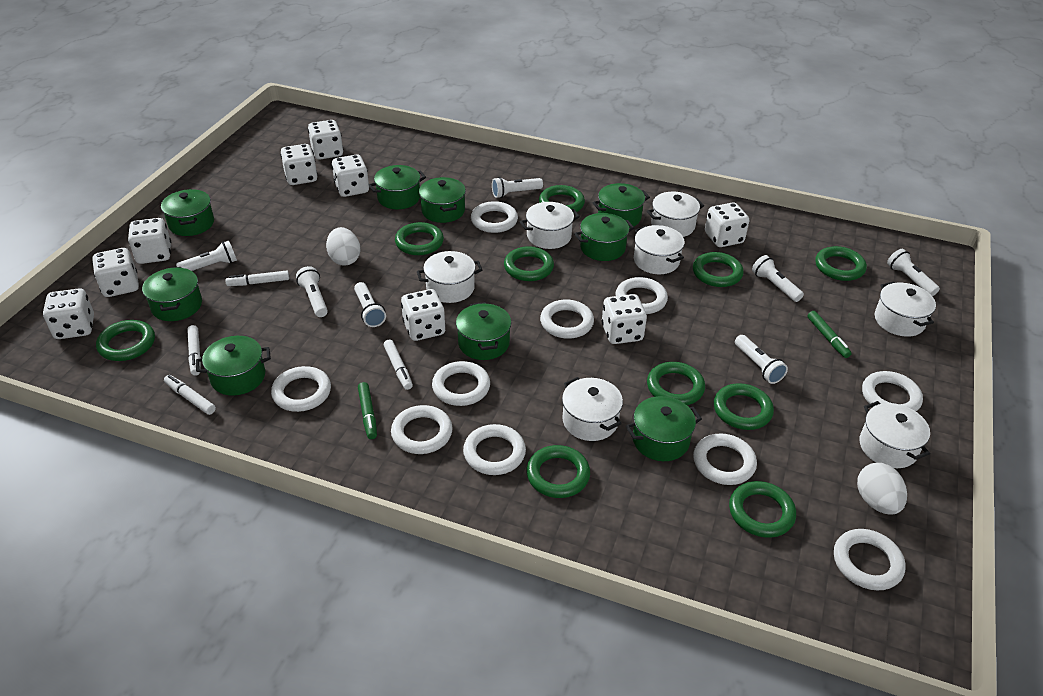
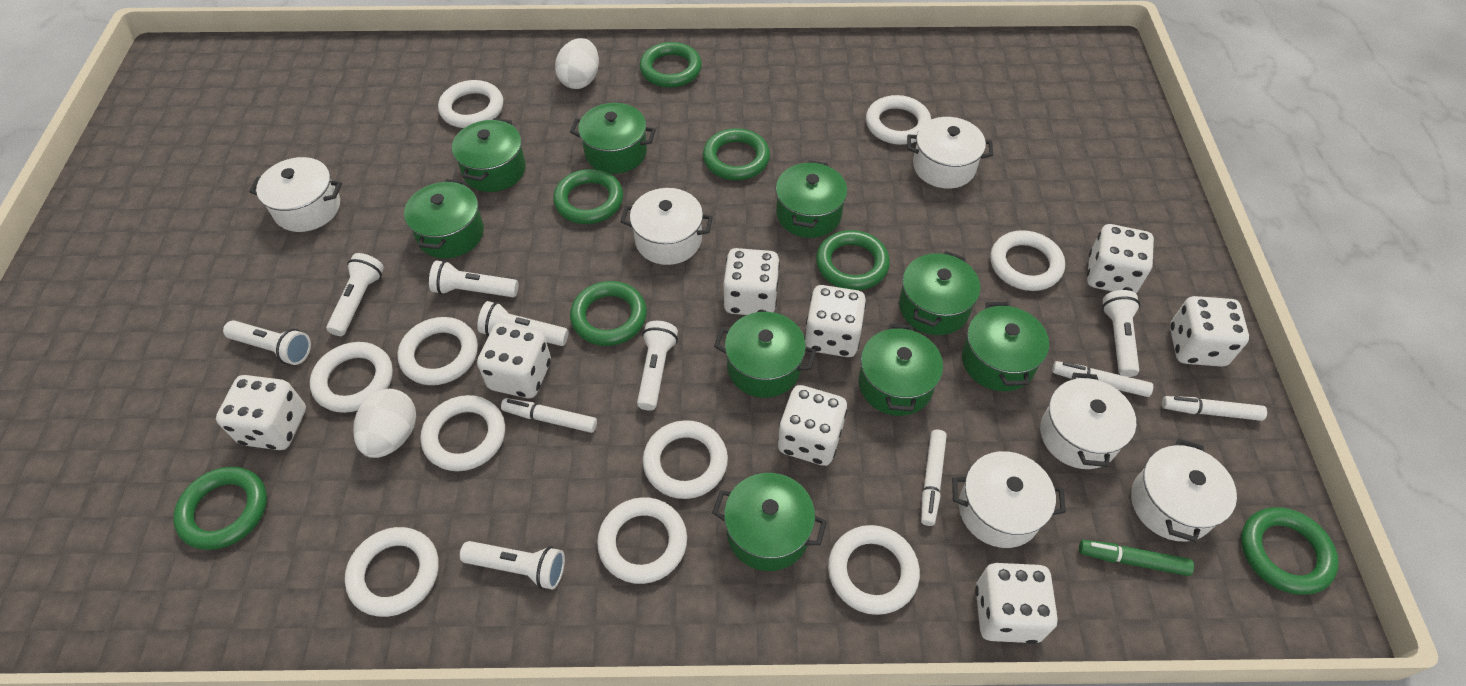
green marker: 2 -> 1
green ring: 10 -> 7
white dice: 9 -> 8
white pot: 7 -> 6

